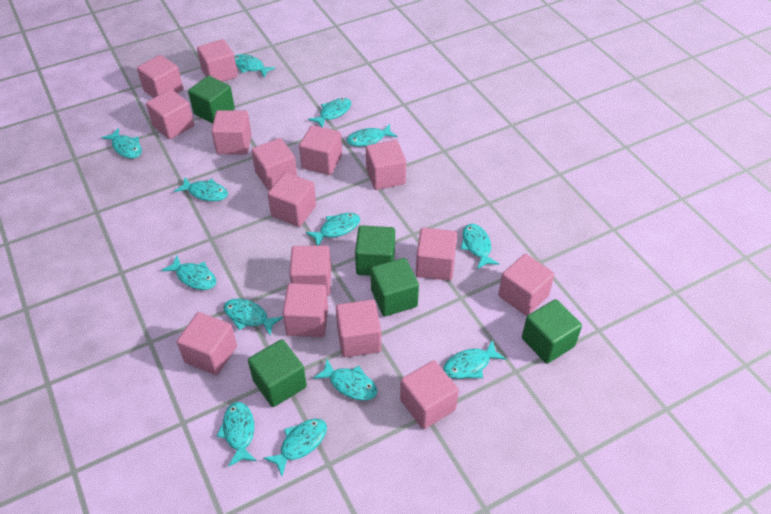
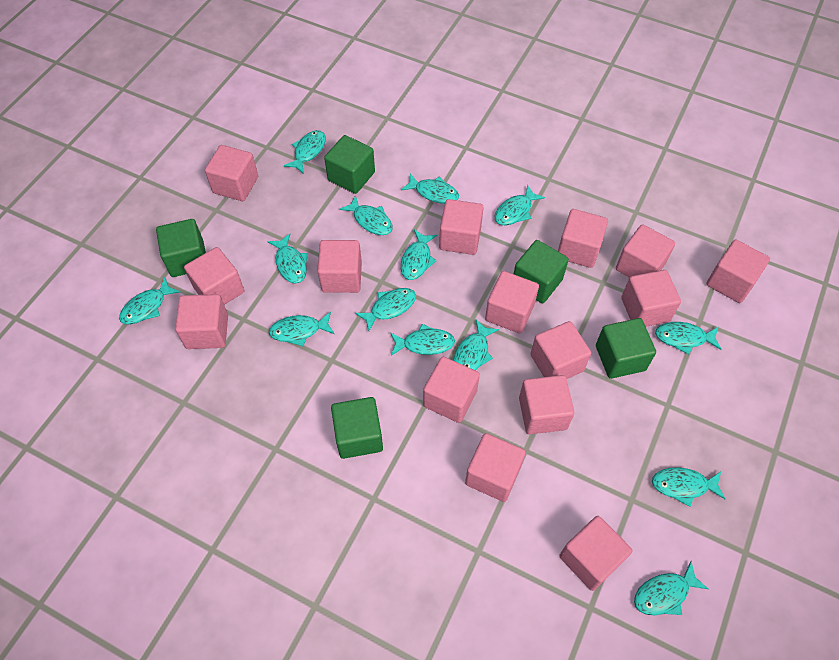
turquoise fish: 13 -> 14

